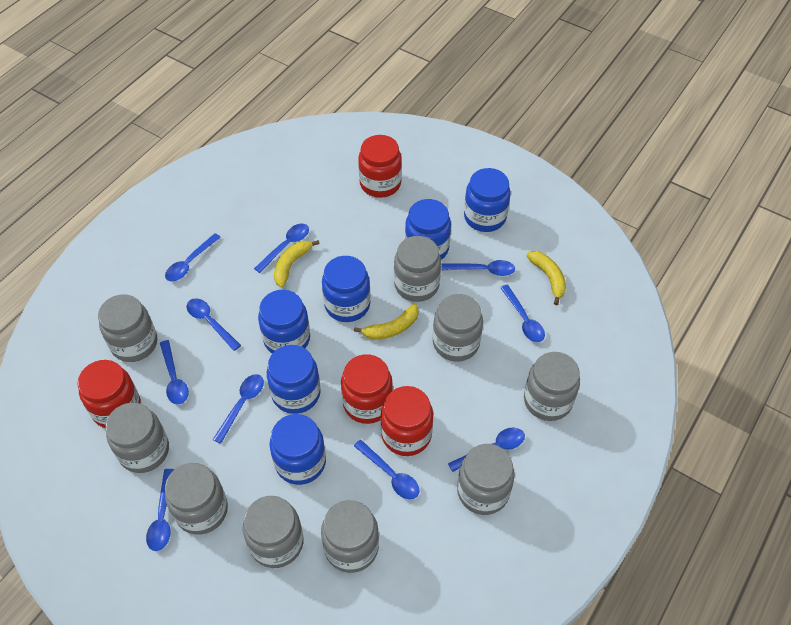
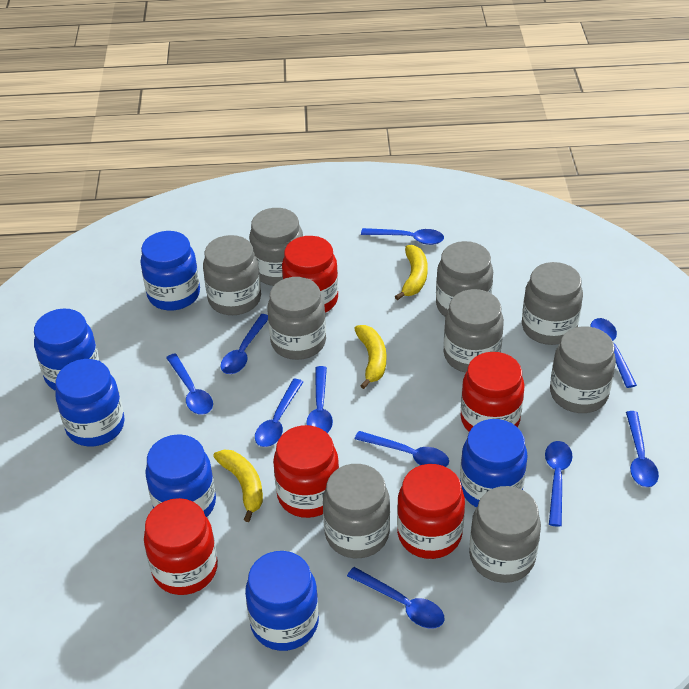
red jar: 4 -> 5

